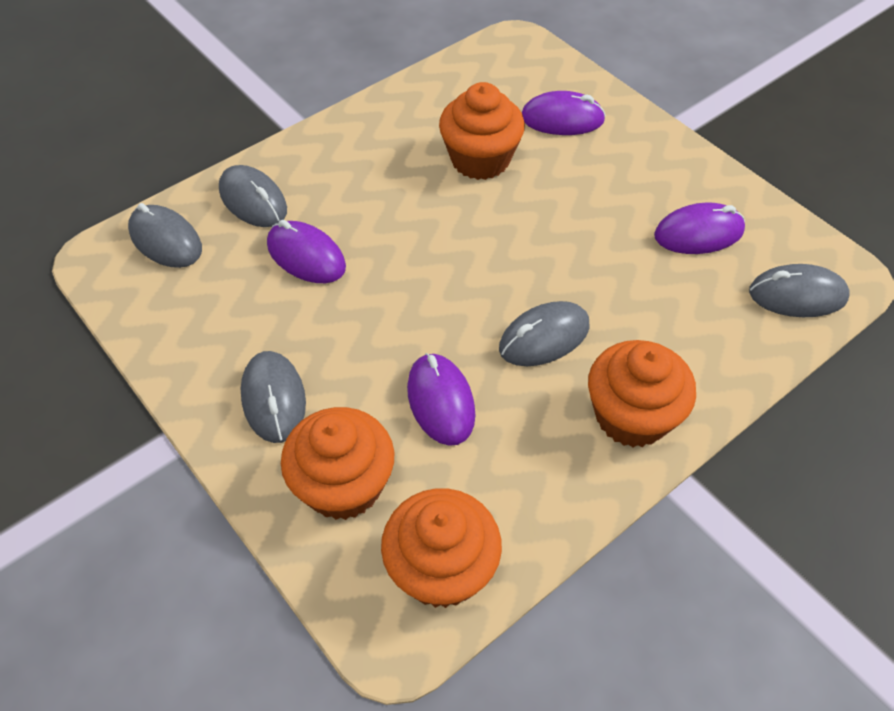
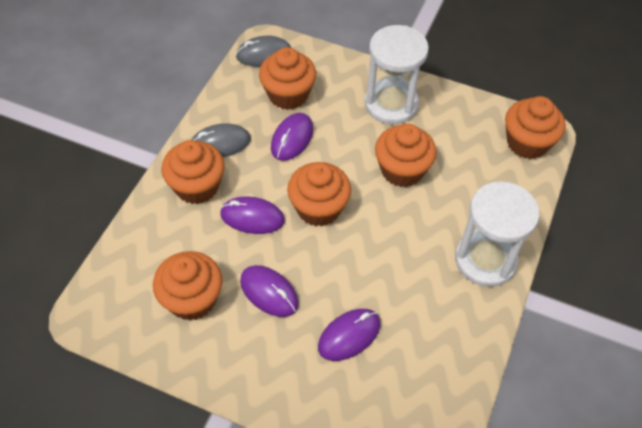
grey mouse: 5 -> 2
orange cupcake: 4 -> 6
white hourglass: 0 -> 2

